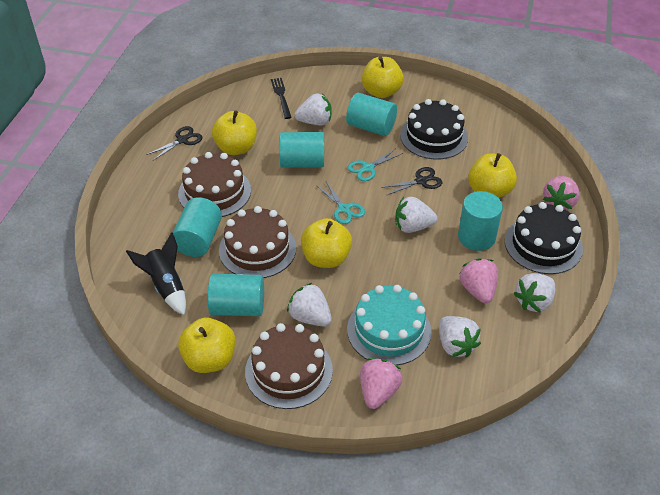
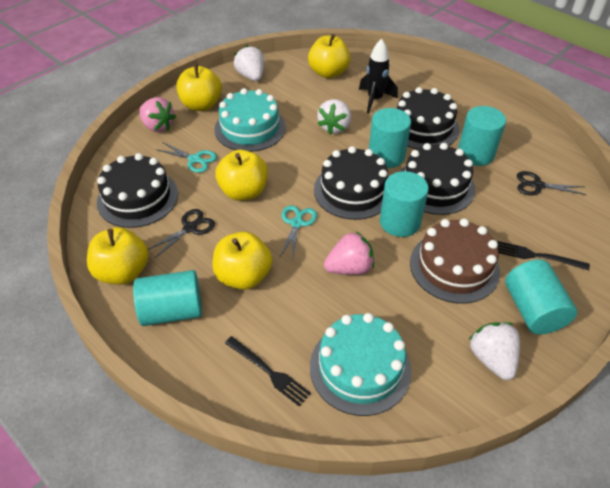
black cake: 2 -> 4
black fork: 1 -> 2
brown cake: 3 -> 1
pink strawberry: 3 -> 2
turquoise cake: 1 -> 2
white strawberry: 5 -> 3

